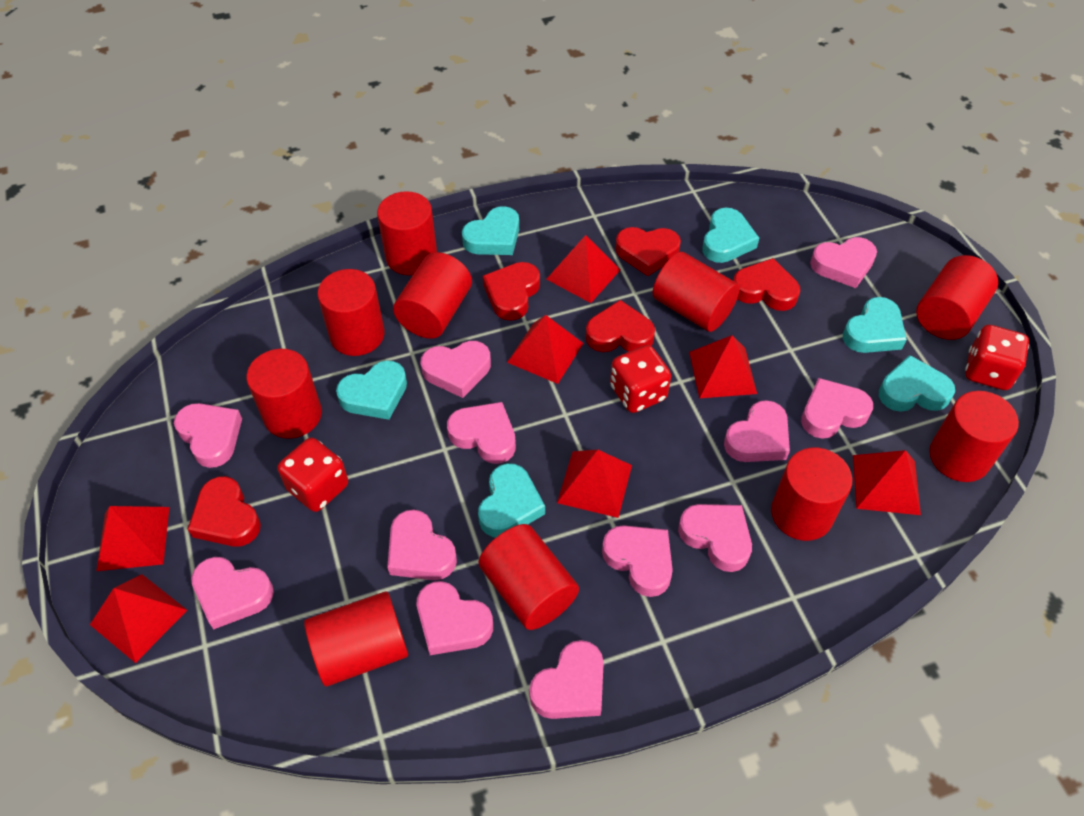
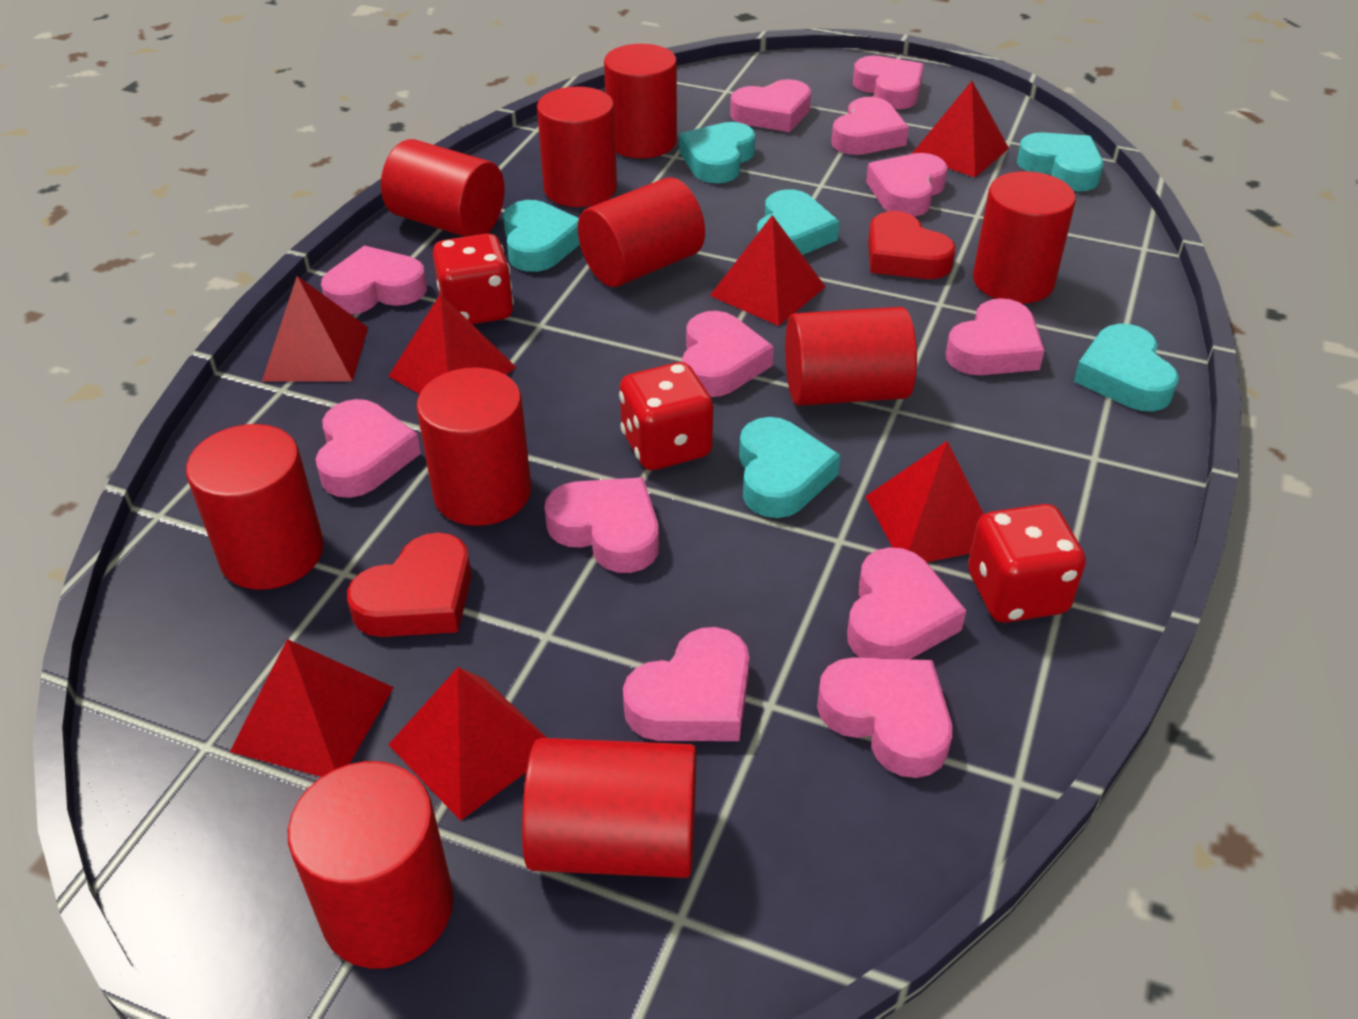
red heart: 5 -> 2

